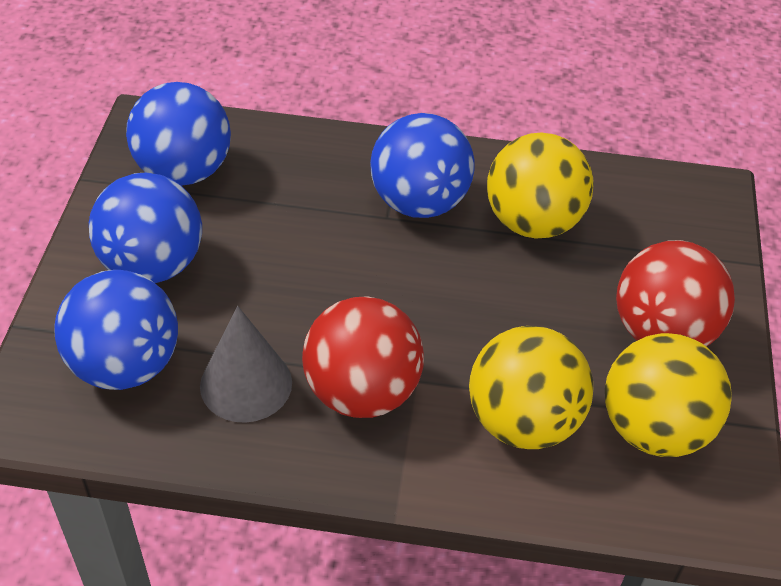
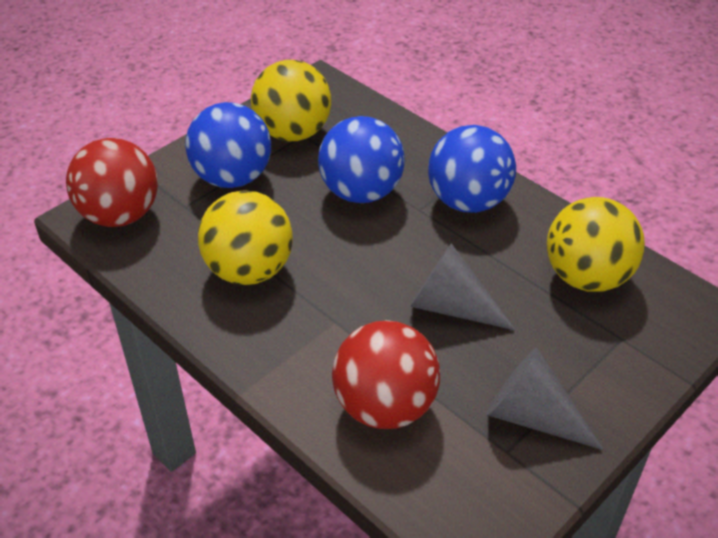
blue ball: 4 -> 3
grey cone: 1 -> 2

